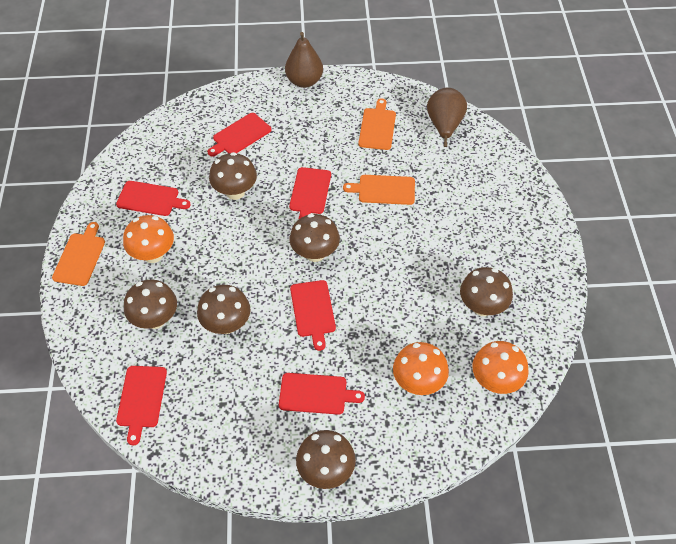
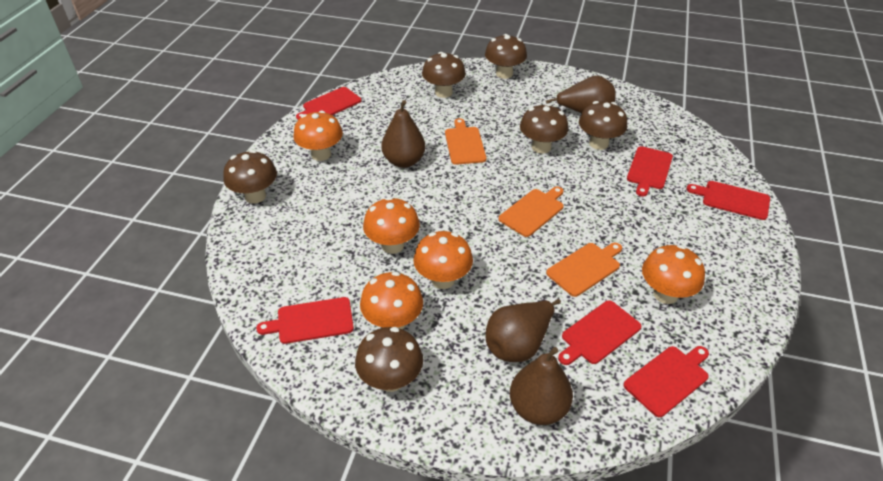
brown pear: 2 -> 4
orange mushroom: 3 -> 5

